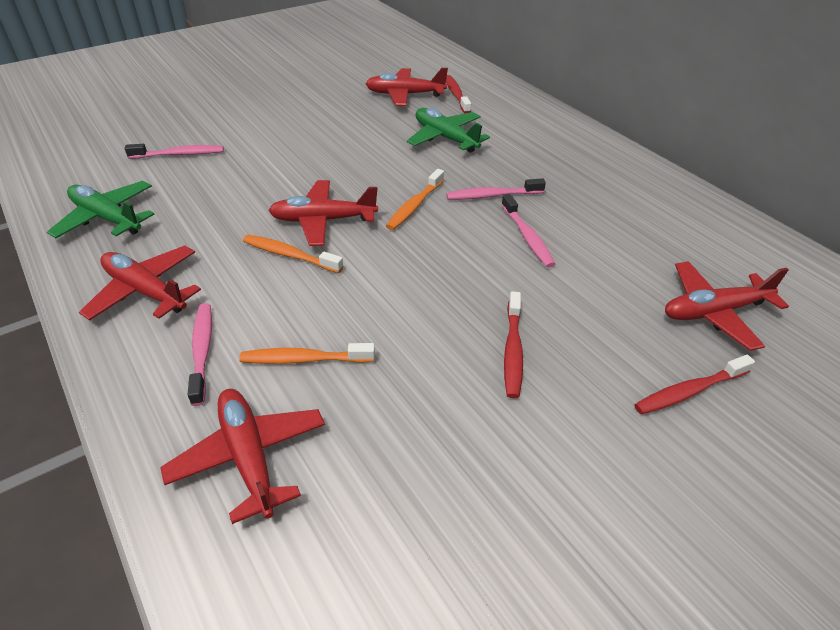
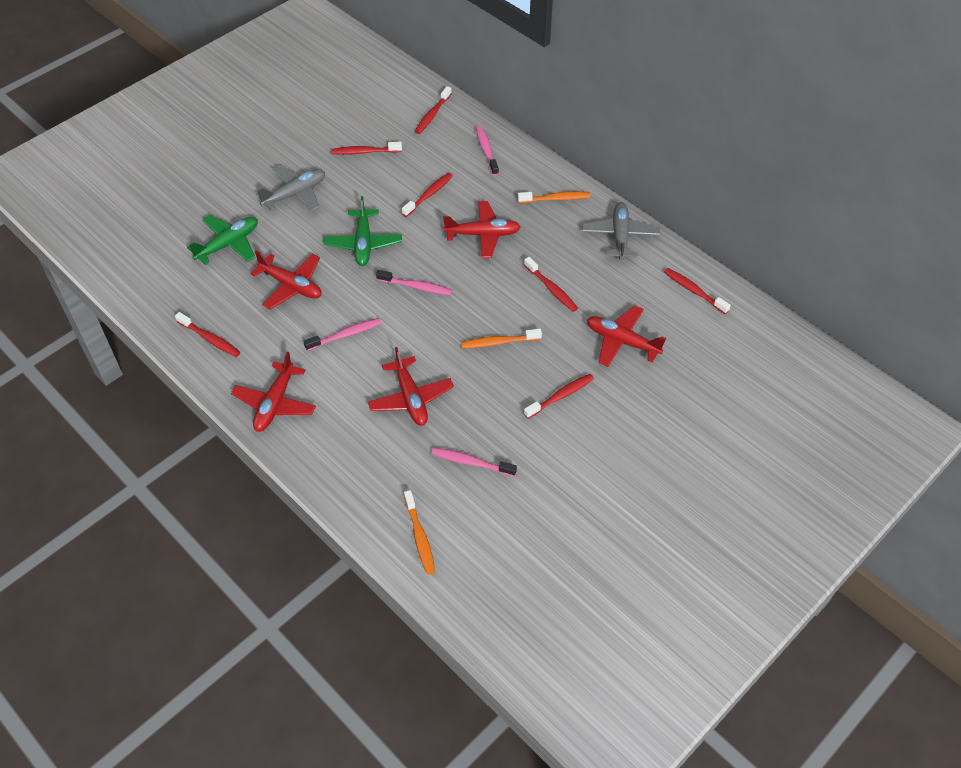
grey plane: 0 -> 2
red toothbrush: 3 -> 7

